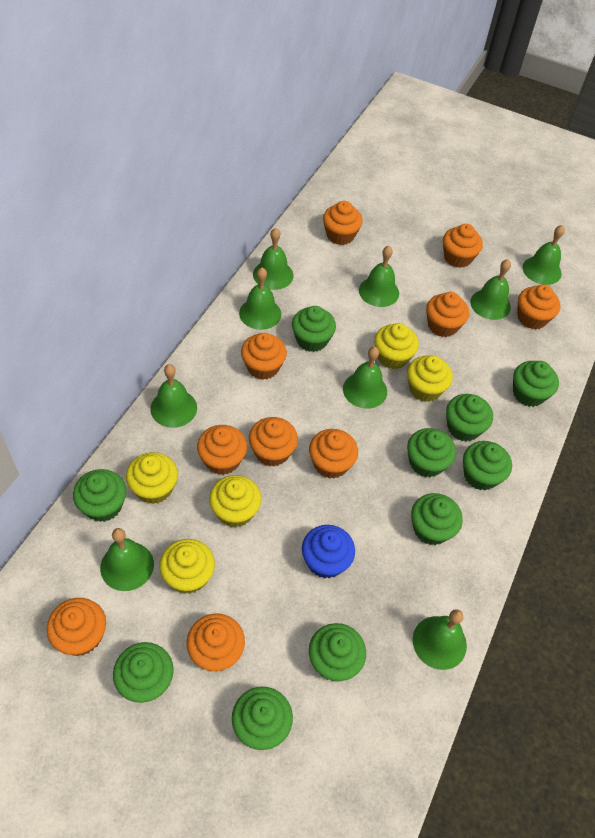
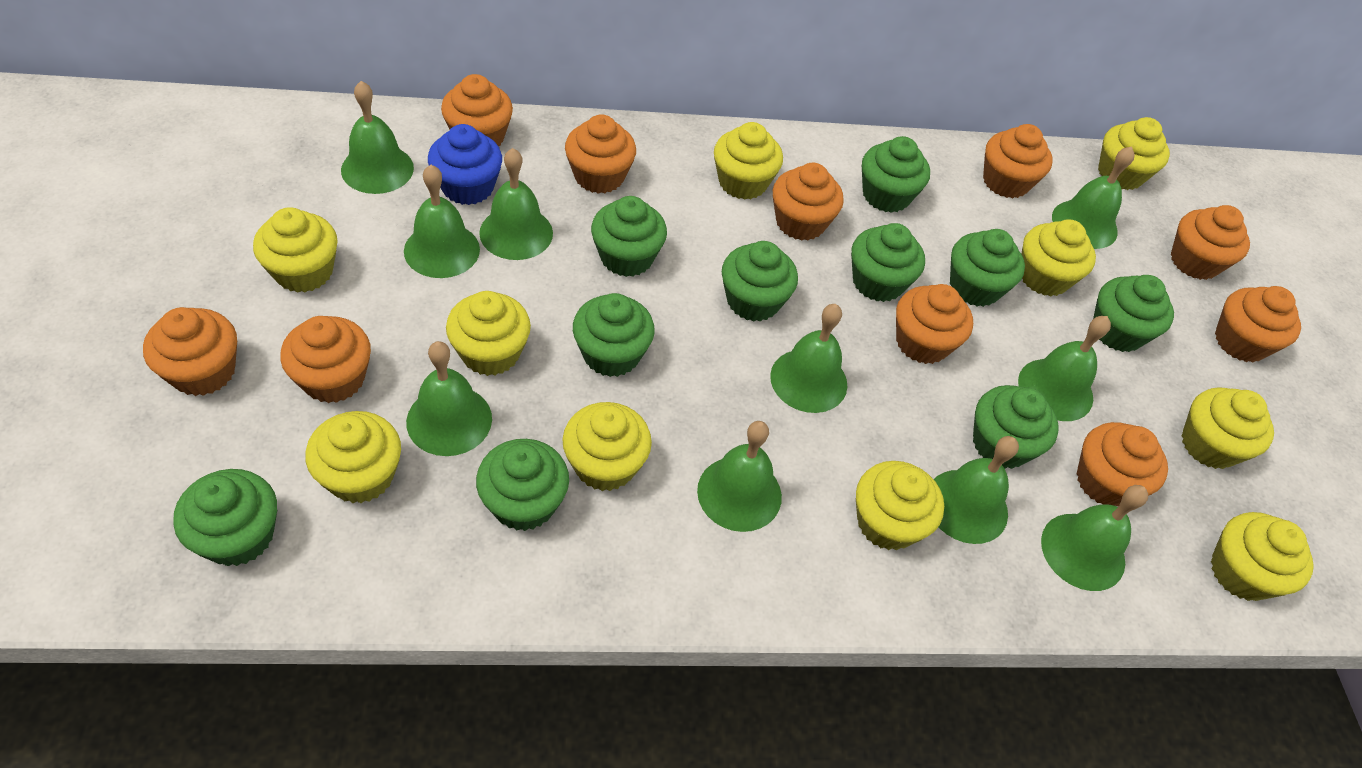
green bell: 9 -> 10
yellow cupcake: 5 -> 10

